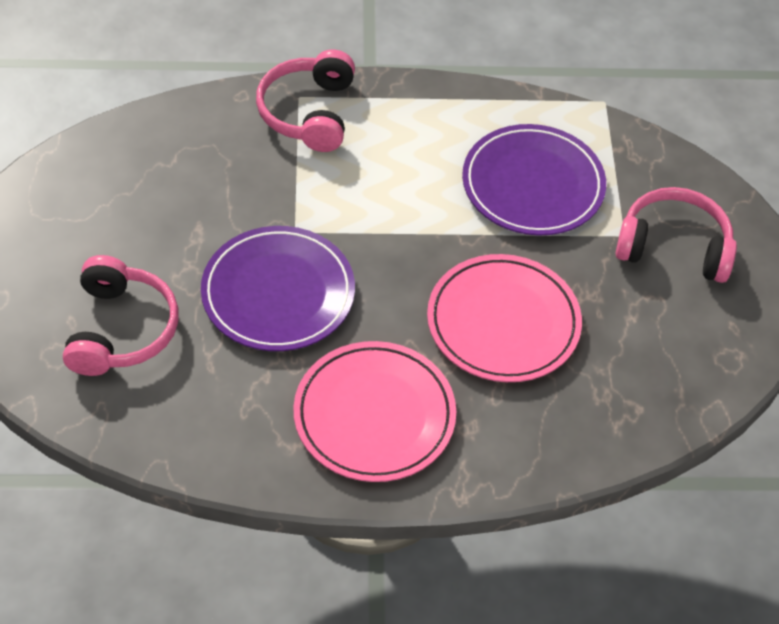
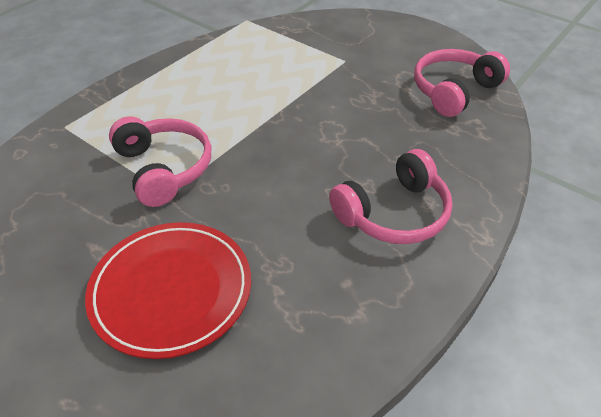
pink plate: 2 -> 0
purple plate: 2 -> 0
red plate: 0 -> 1

